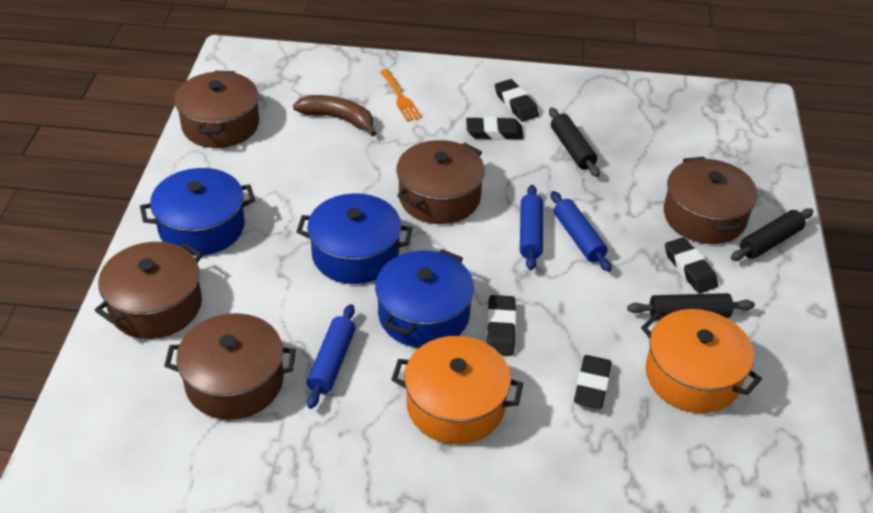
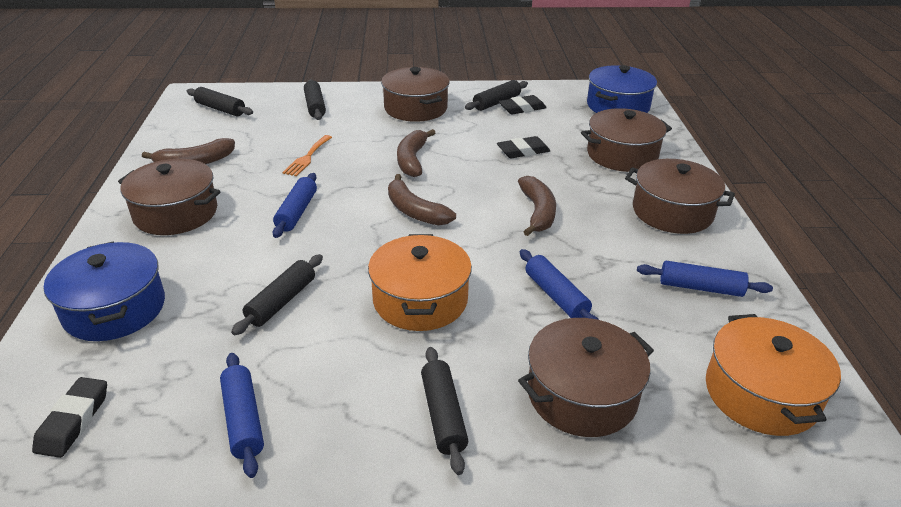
black eraser: 5 -> 3
black rolling pin: 3 -> 5
blue pot: 3 -> 2
blue rolling pin: 3 -> 4
brown banana: 1 -> 4

